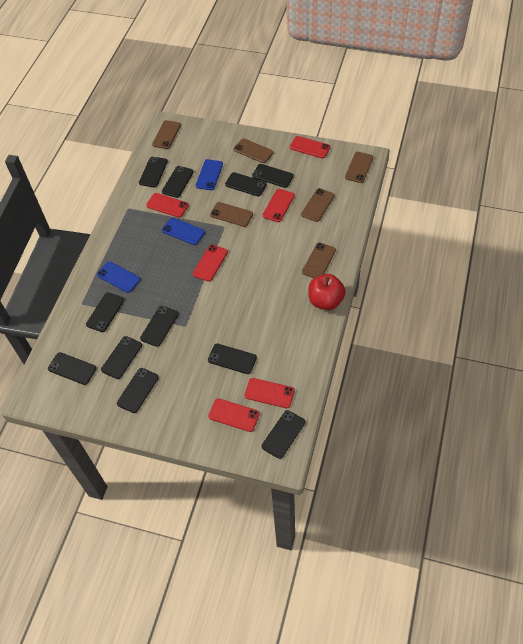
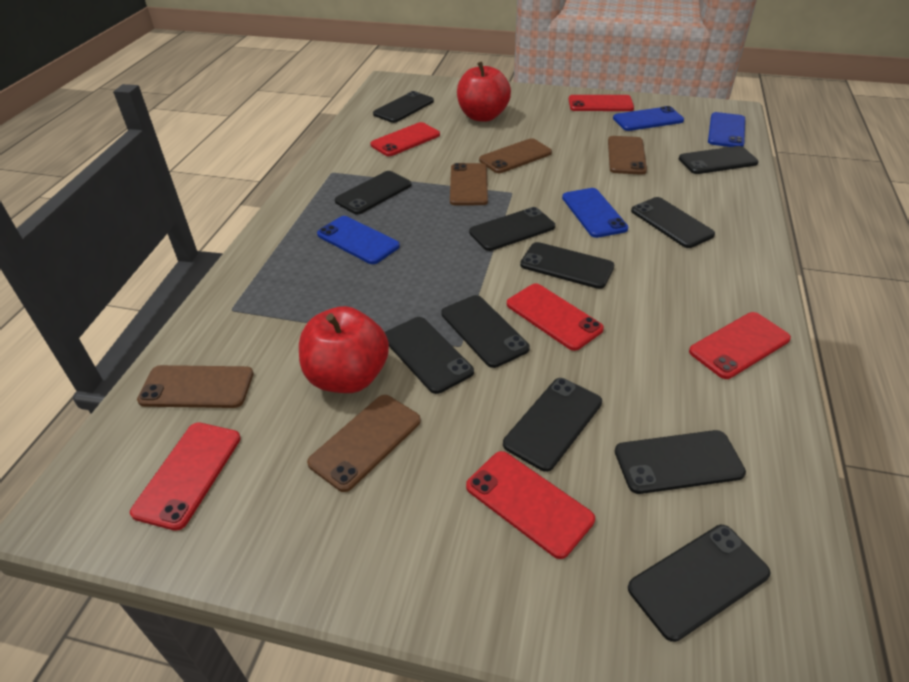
blue phone: 3 -> 4
brown phone: 6 -> 5
red apple: 1 -> 2

